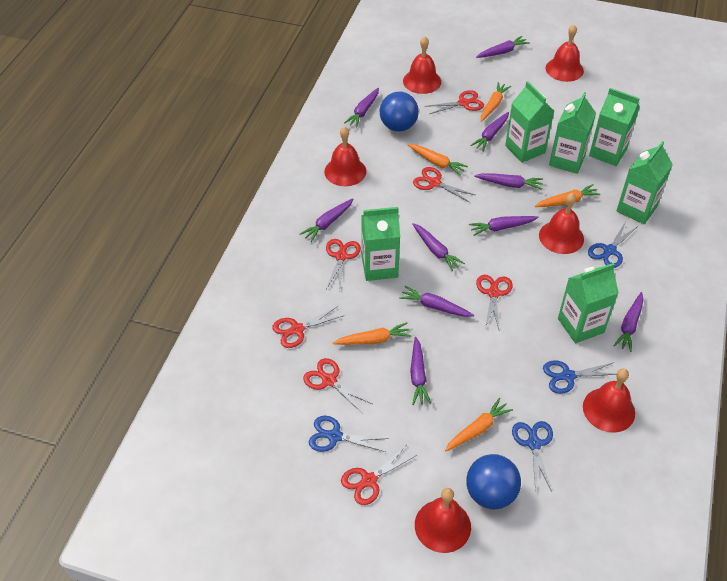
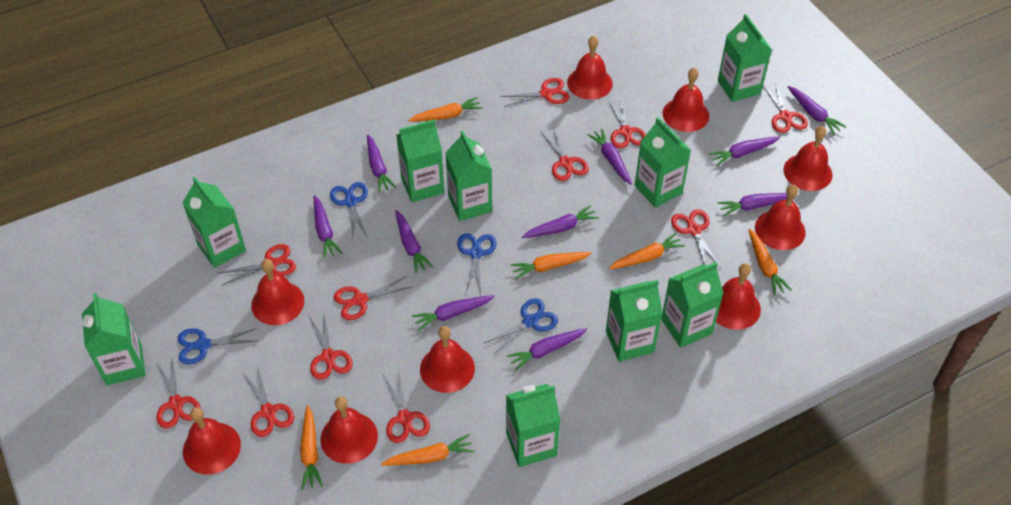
blue ball: 2 -> 0
green carton: 6 -> 9
orange carrot: 5 -> 6
red bell: 6 -> 9
red scissors: 7 -> 11

